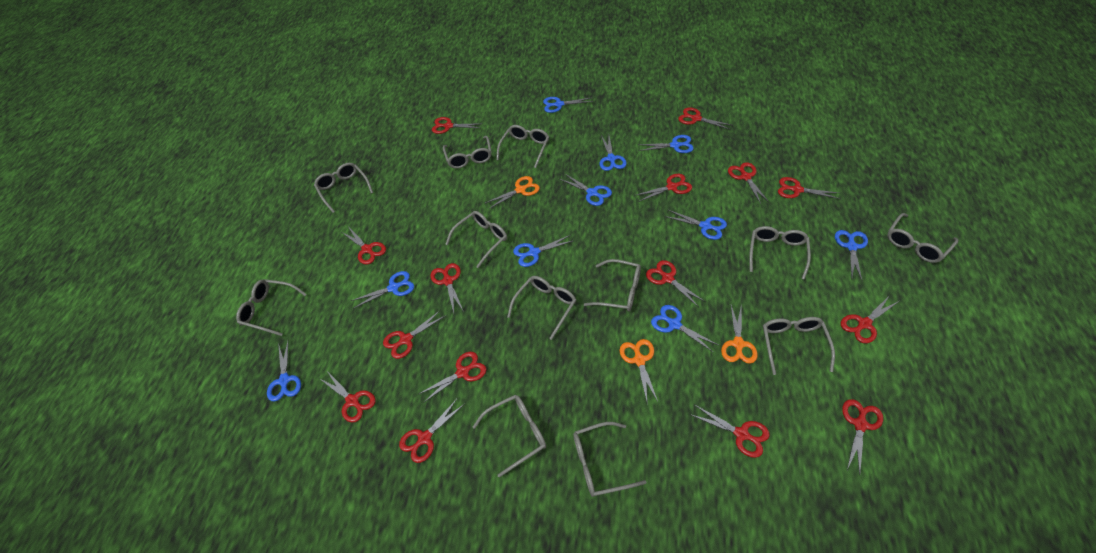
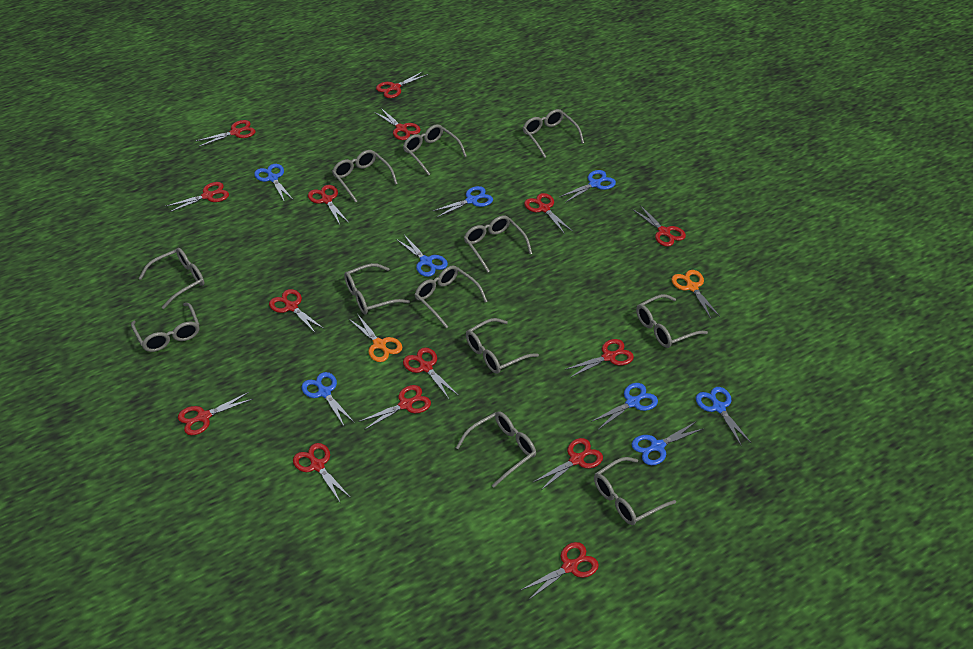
blue scissors: 10 -> 8
orange scissors: 3 -> 2

